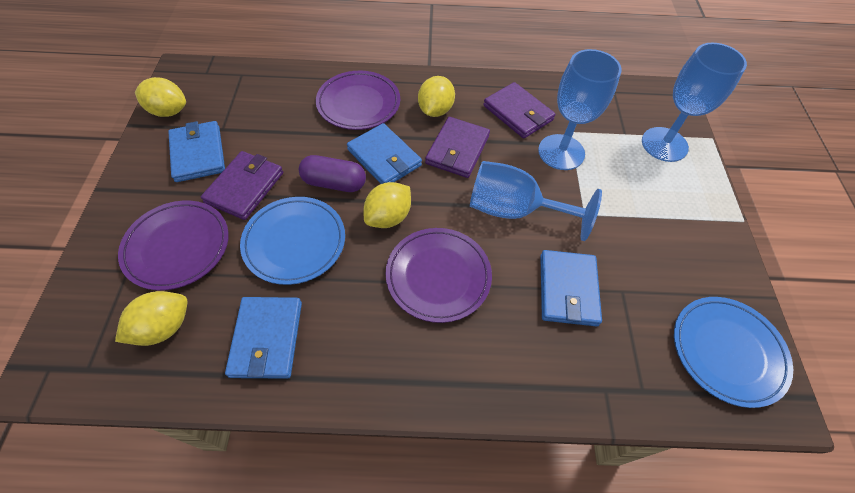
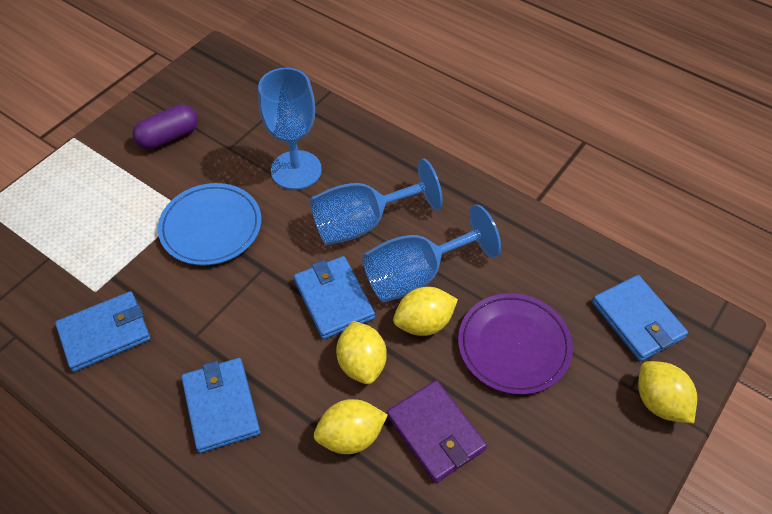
blue plate: 2 -> 1
purple plate: 3 -> 1
purple wallet: 3 -> 1

